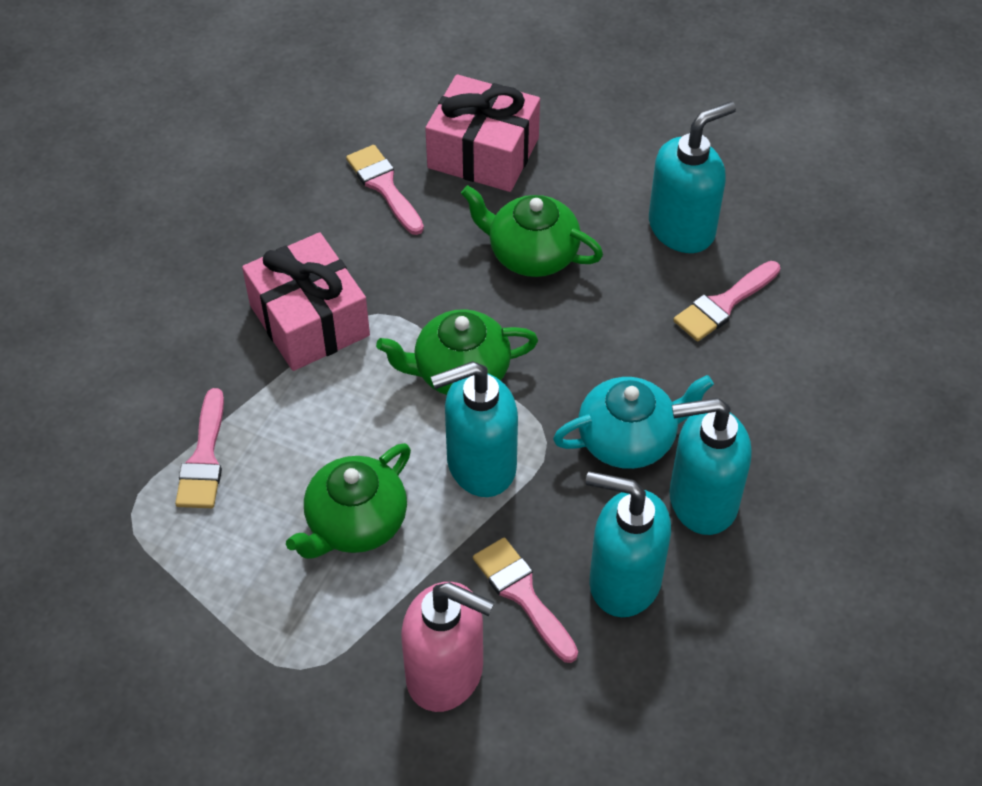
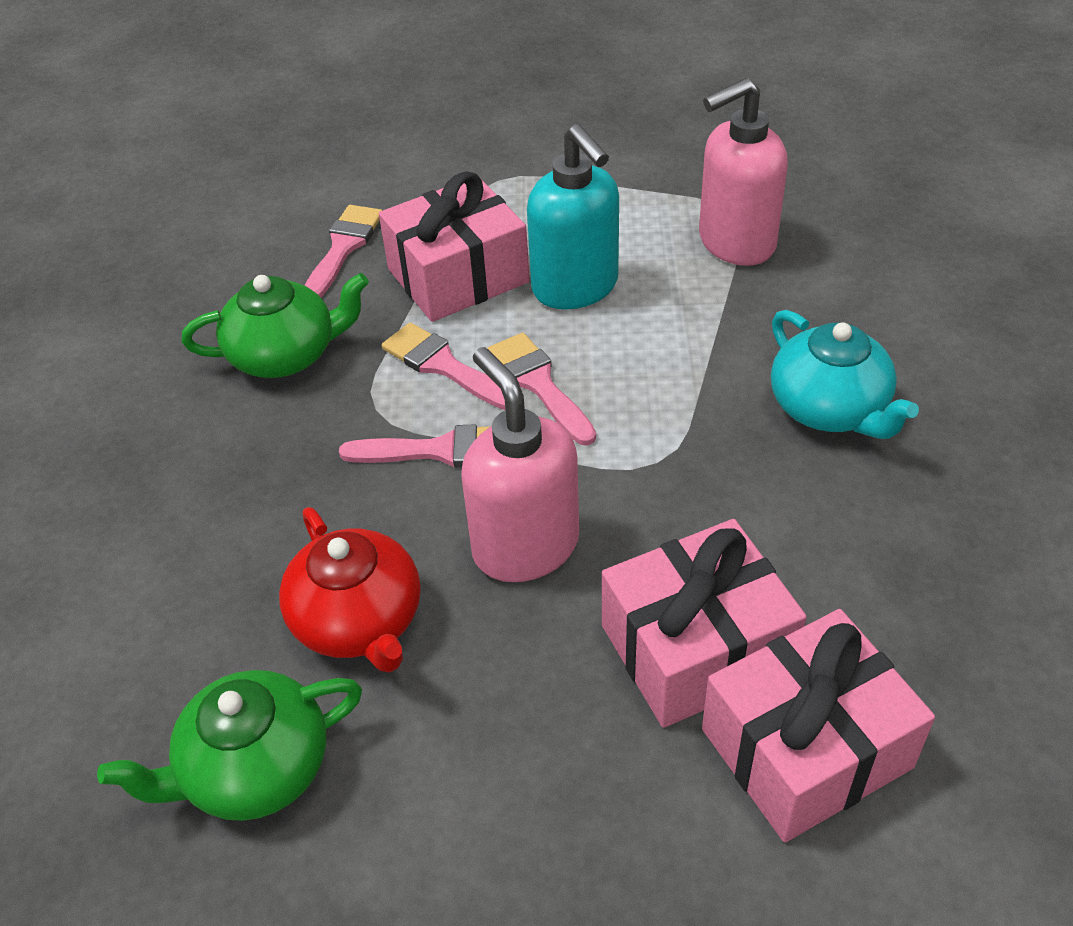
green teapot: 3 -> 2
pink gift: 2 -> 3
pink soap dispenser: 1 -> 2
red teapot: 0 -> 1
turquoise soap dispenser: 4 -> 1

